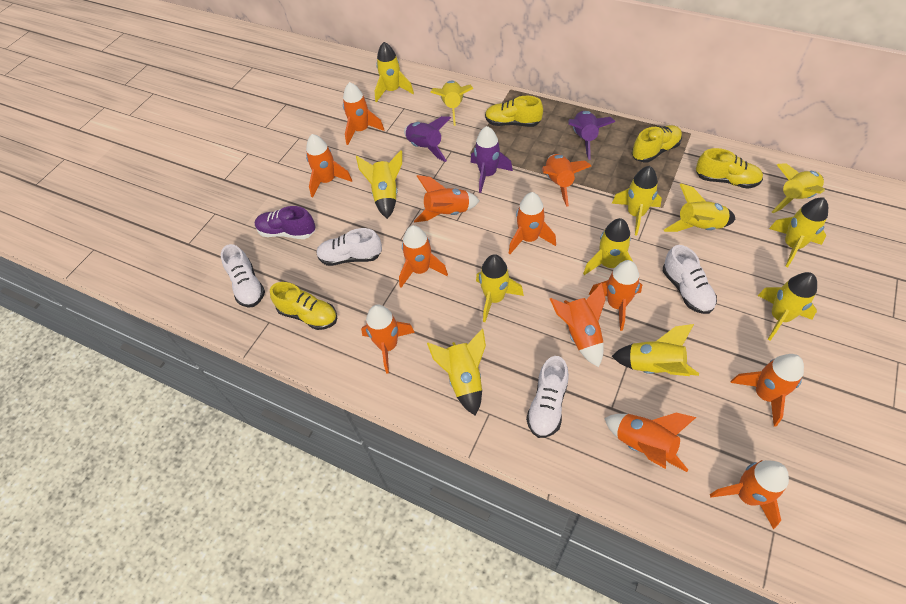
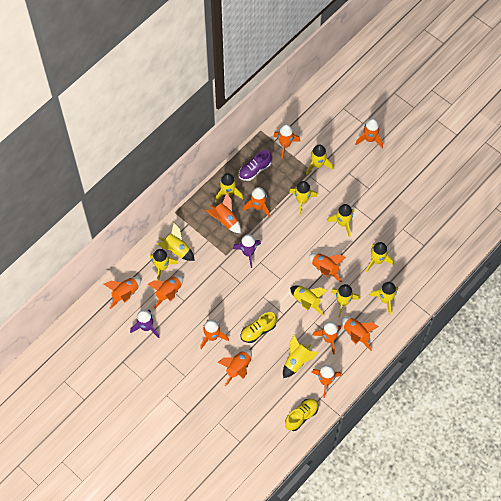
purple rocket: 3 -> 2
white shoe: 4 -> 0
yellow rocket: 12 -> 11
yellow shoe: 4 -> 2

